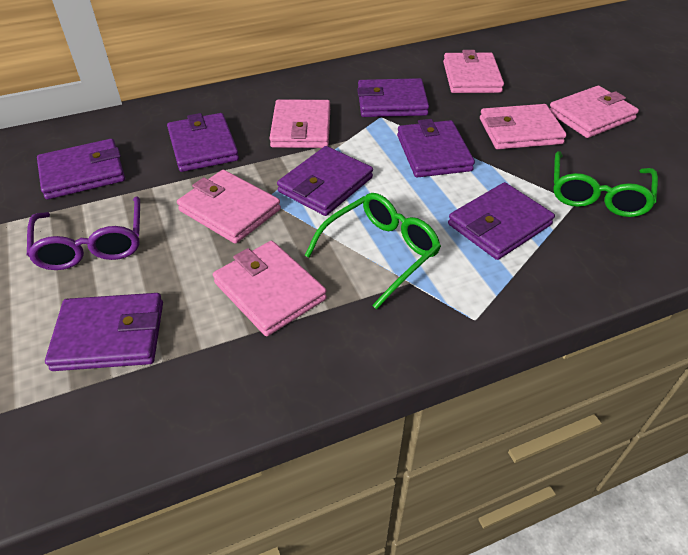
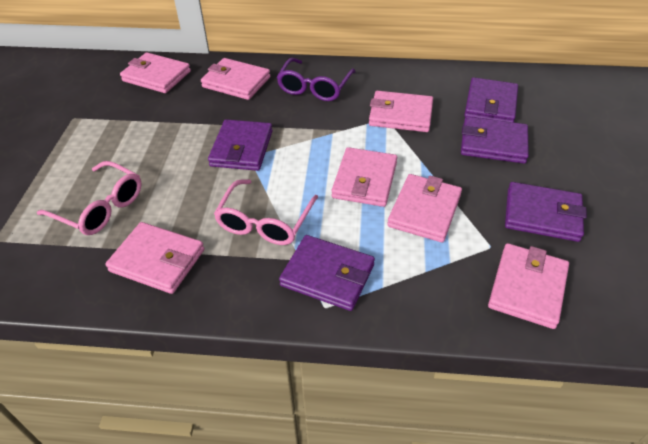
green glasses: 2 -> 0
pink glasses: 0 -> 2
pink wallet: 6 -> 7
purple wallet: 7 -> 5

